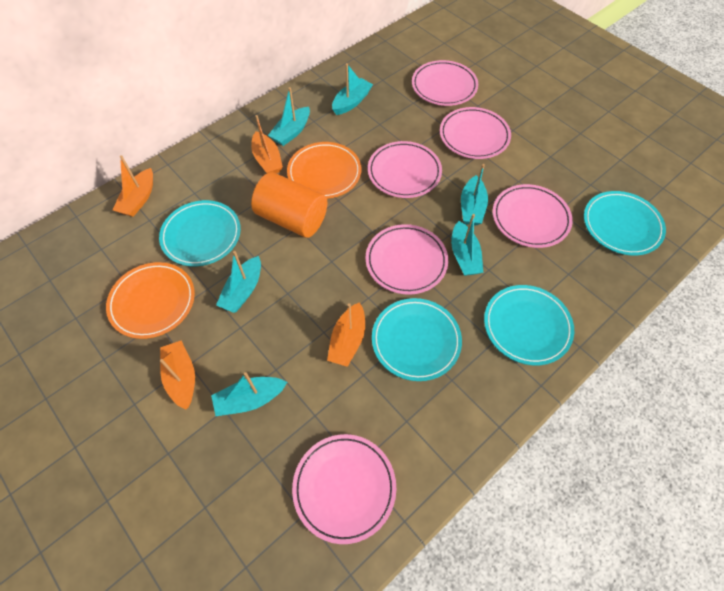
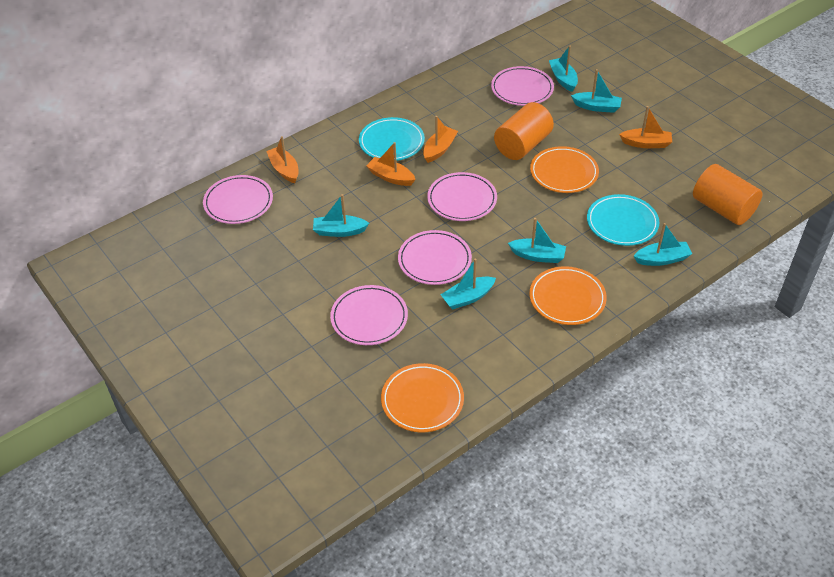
orange cylinder: 1 -> 2
orange plate: 2 -> 3
pink plate: 6 -> 5
turquoise plate: 4 -> 2

